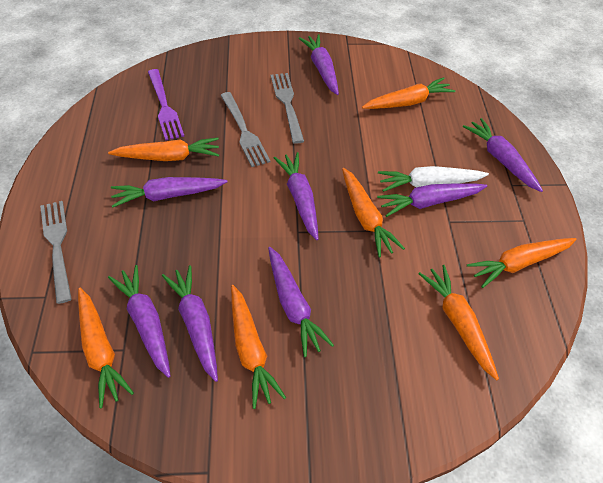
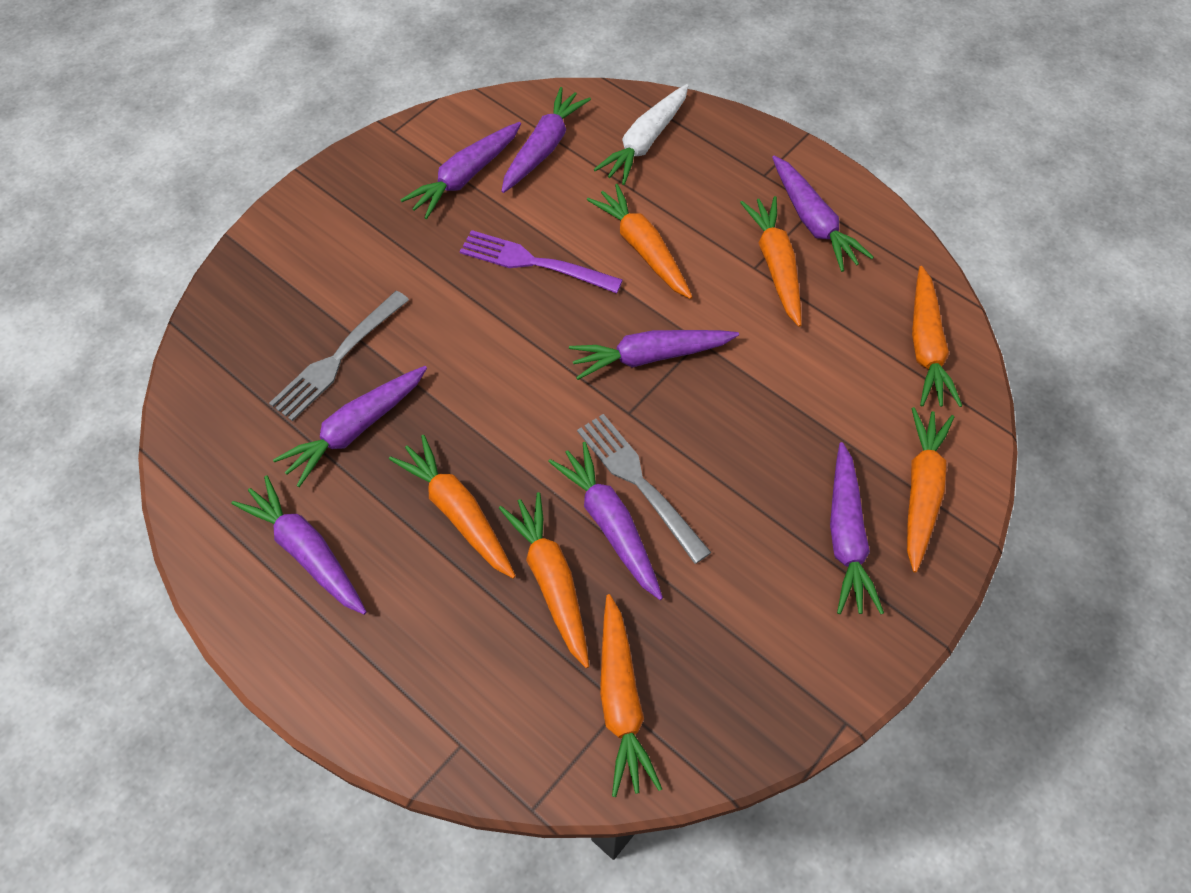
grey fork: 3 -> 2

